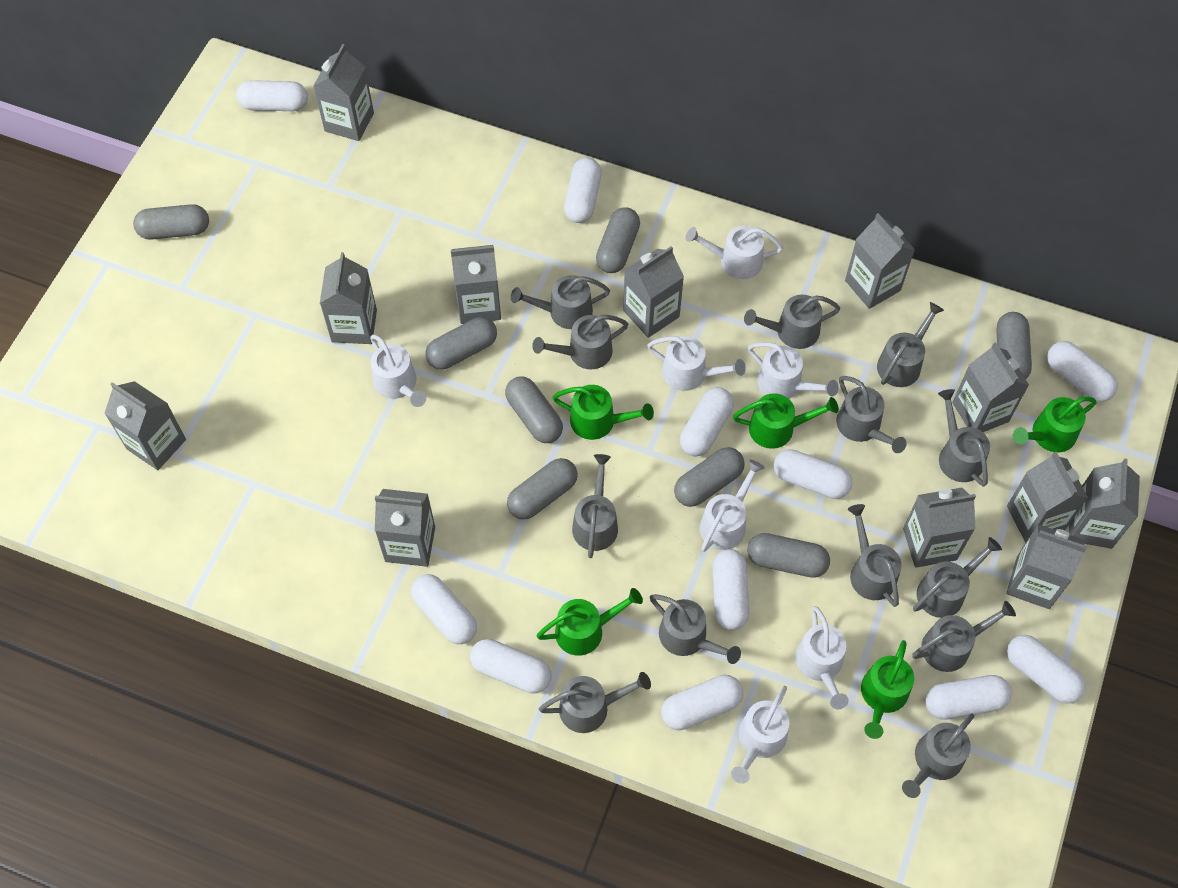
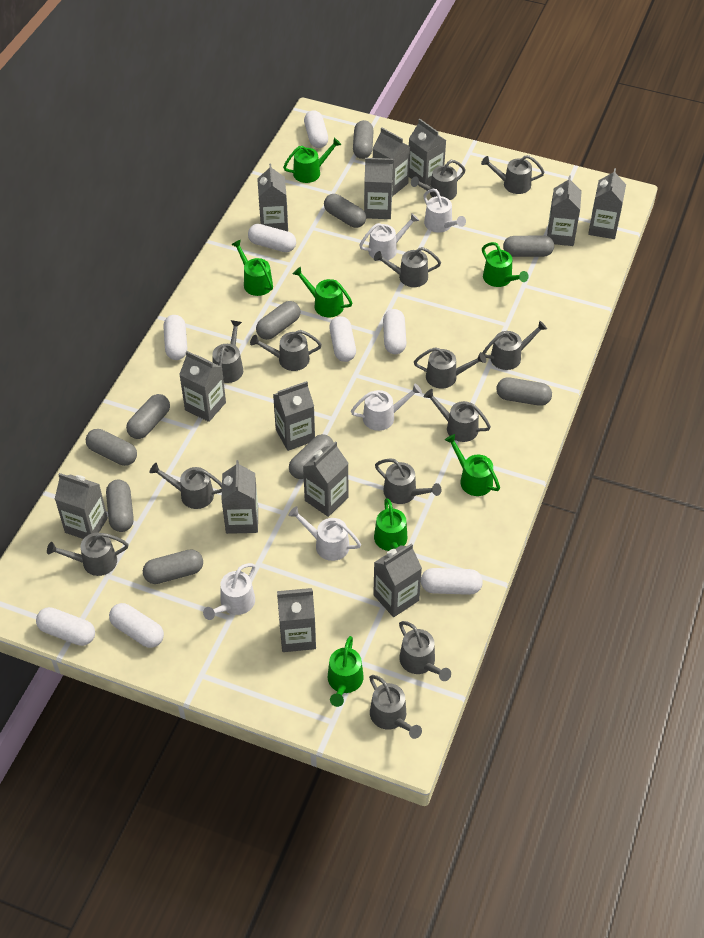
green watering can: 5 -> 7
grey capsule: 8 -> 10
grey carton: 12 -> 13
white capsule: 11 -> 8
white watering can: 7 -> 5

